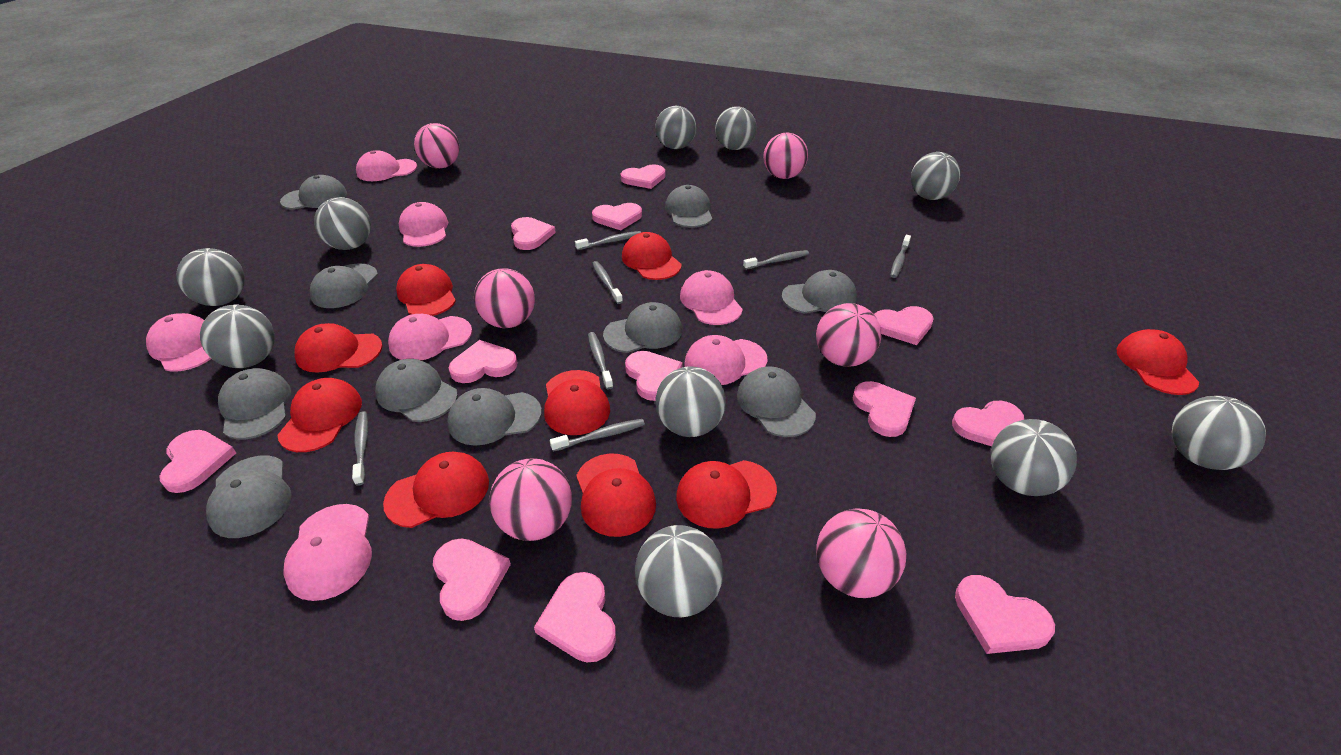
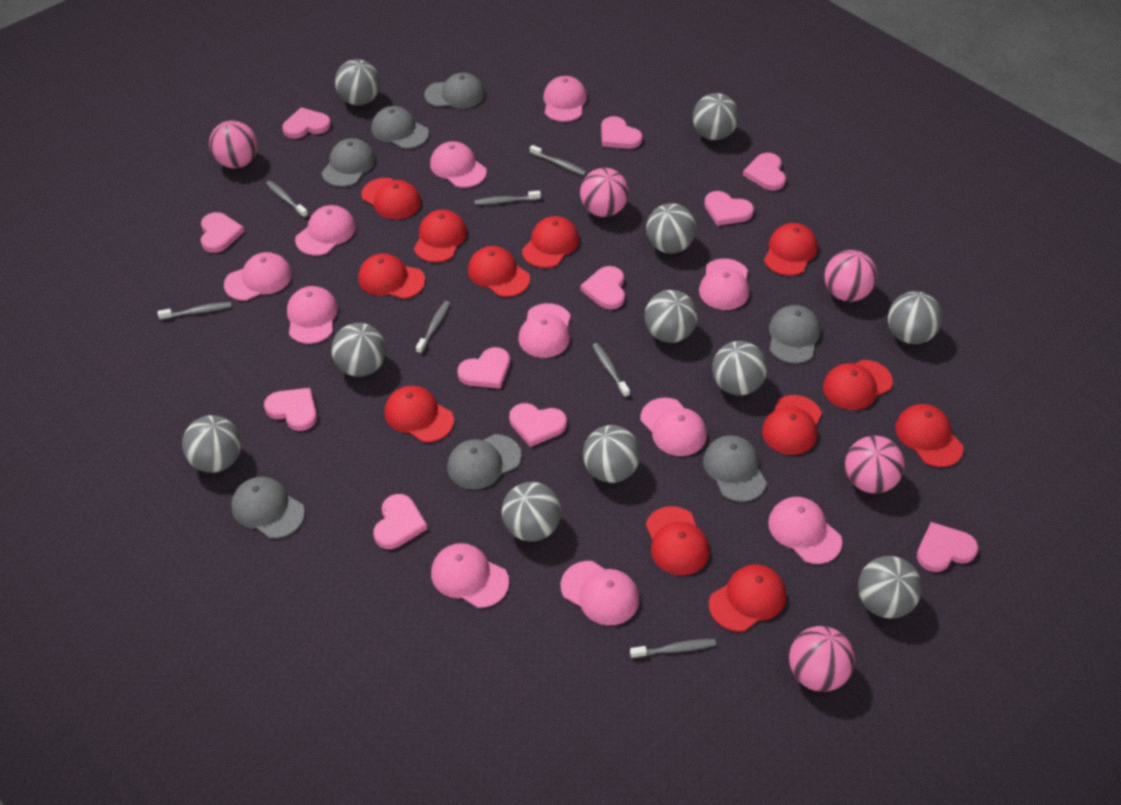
grey ball: 10 -> 11
grey cap: 10 -> 7
pink ball: 6 -> 5
pink cap: 7 -> 11
pink heart: 12 -> 11
red cap: 9 -> 12

